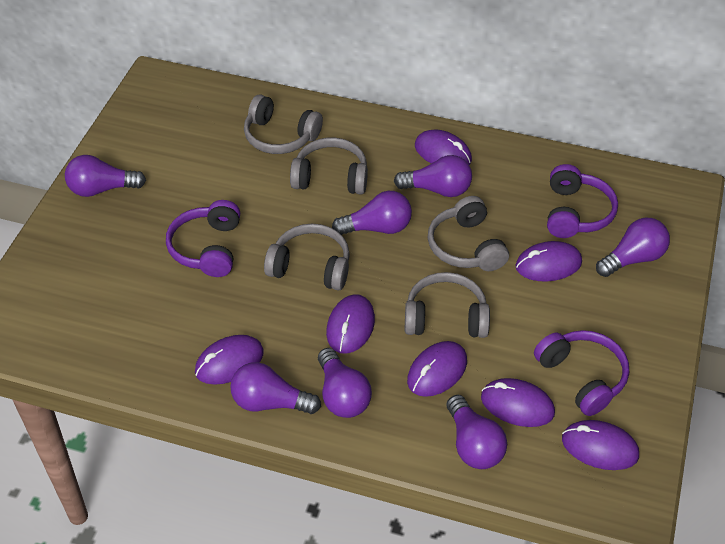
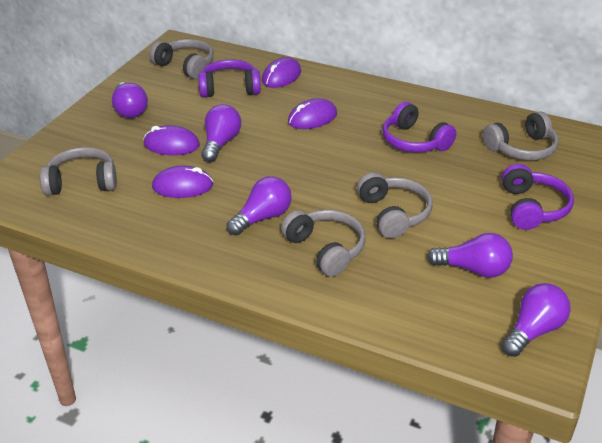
purple light bulb: 7 -> 5
purple mouse: 7 -> 4

